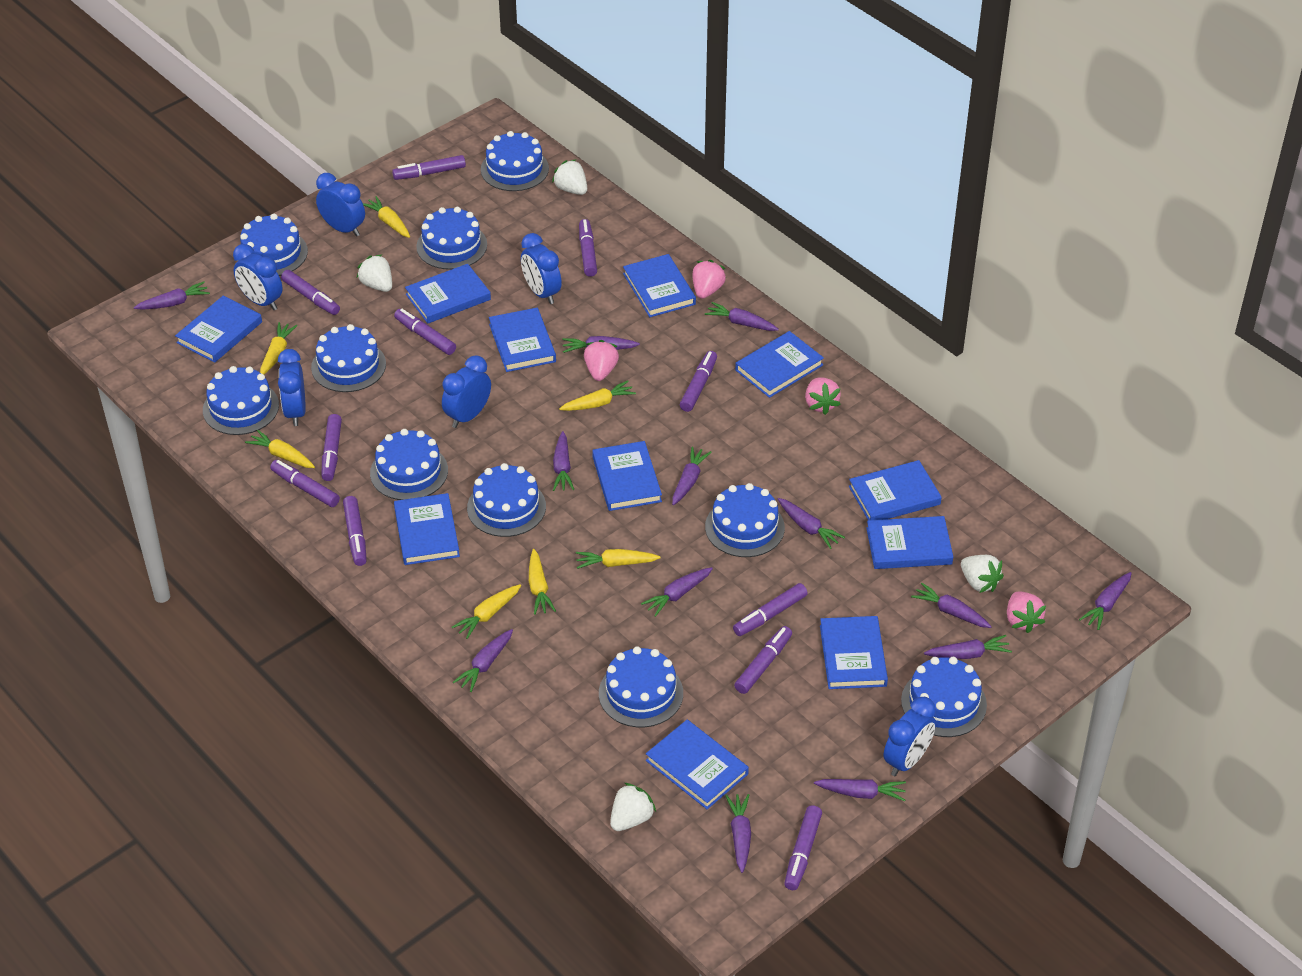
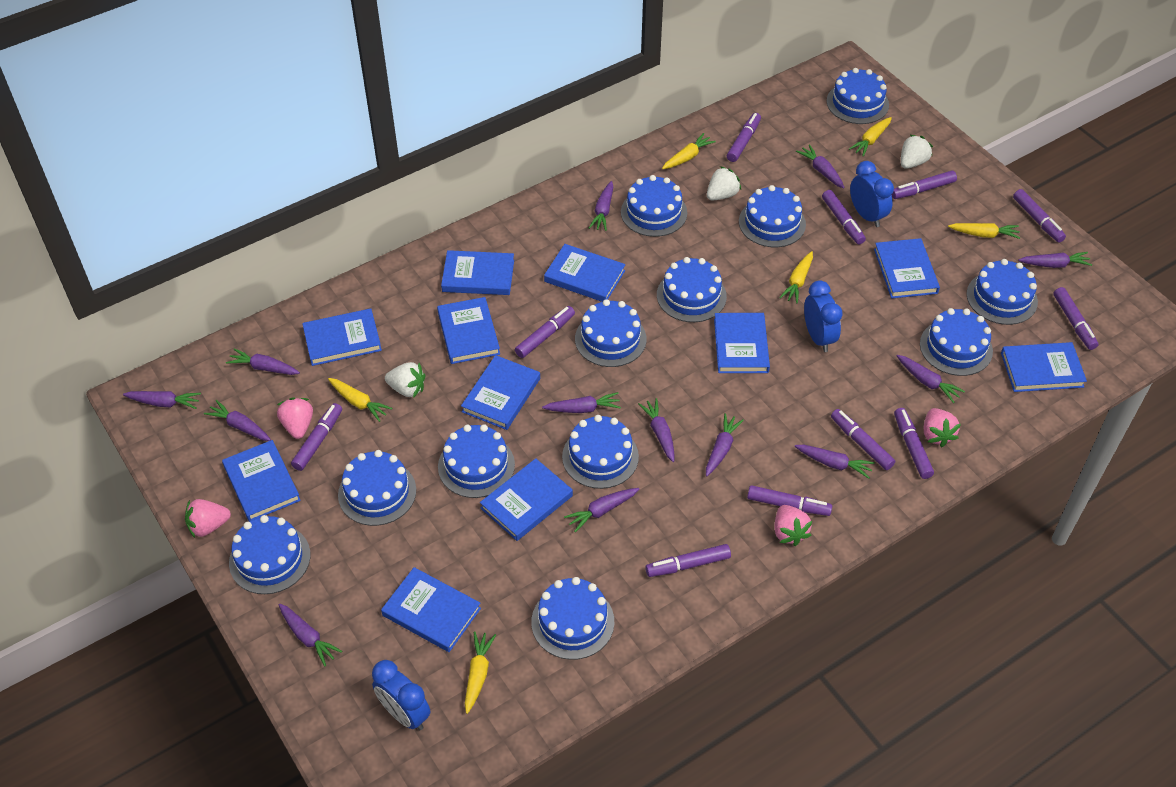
blue cake: 10 -> 12
blue clock: 6 -> 3
white strawberry: 4 -> 3
yellow carrot: 7 -> 6

